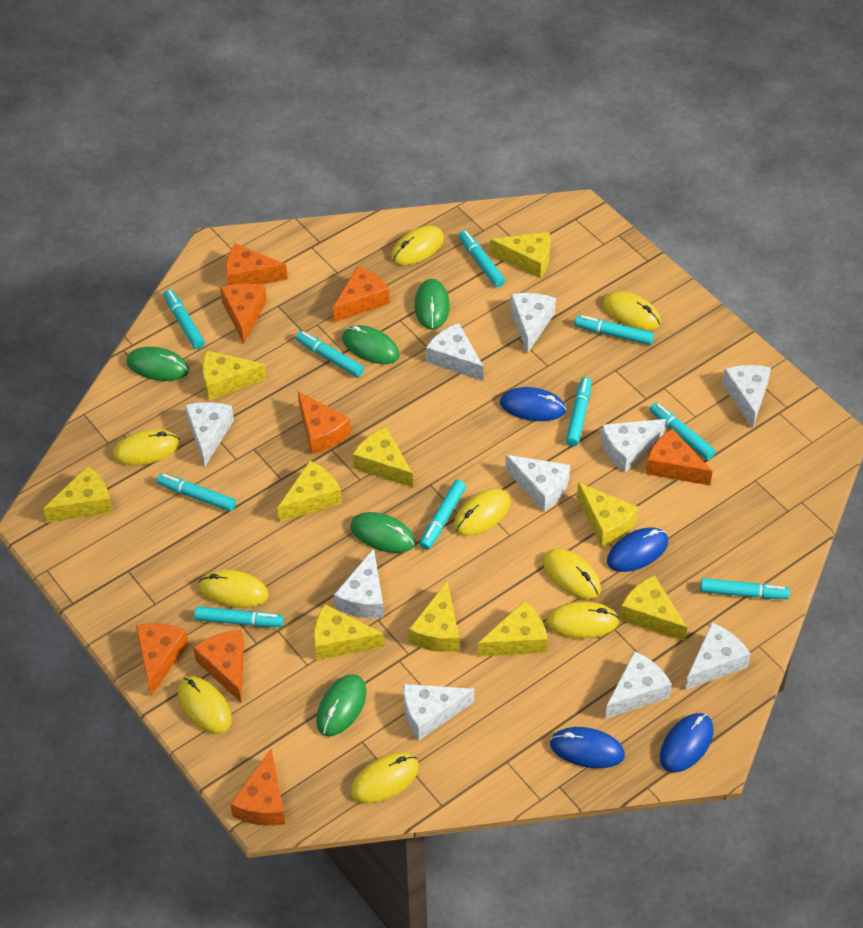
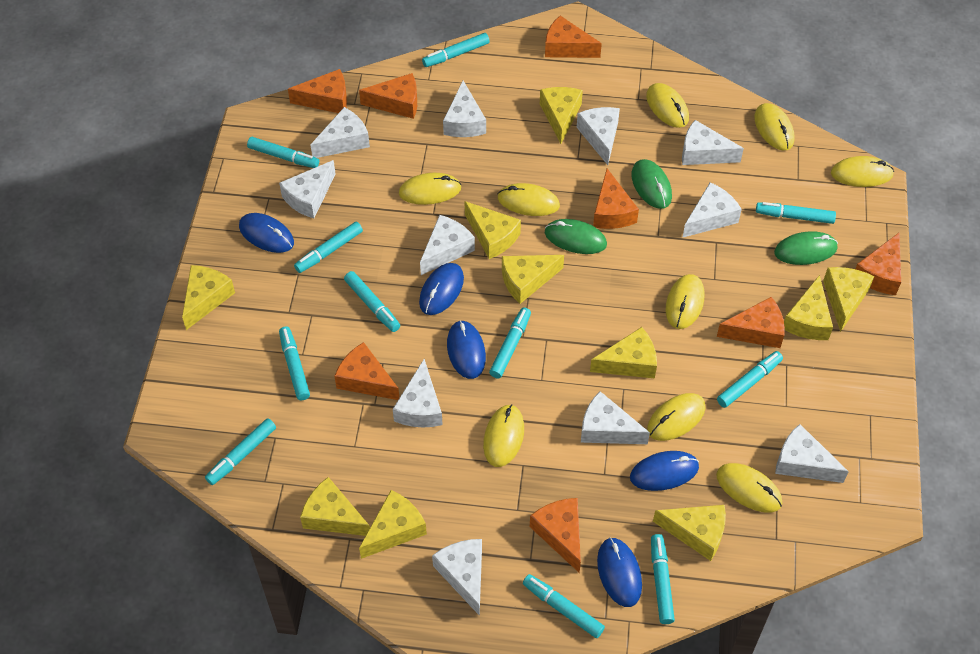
blue mouse: 4 -> 5
green mouse: 5 -> 3
turquoise marker: 10 -> 11
white cheese: 10 -> 11

